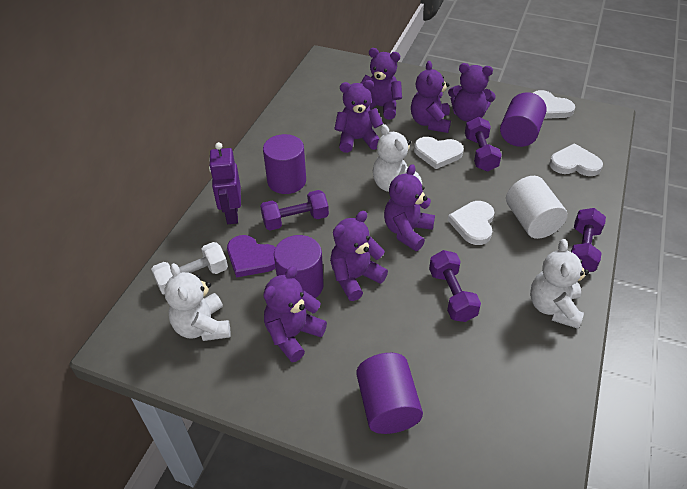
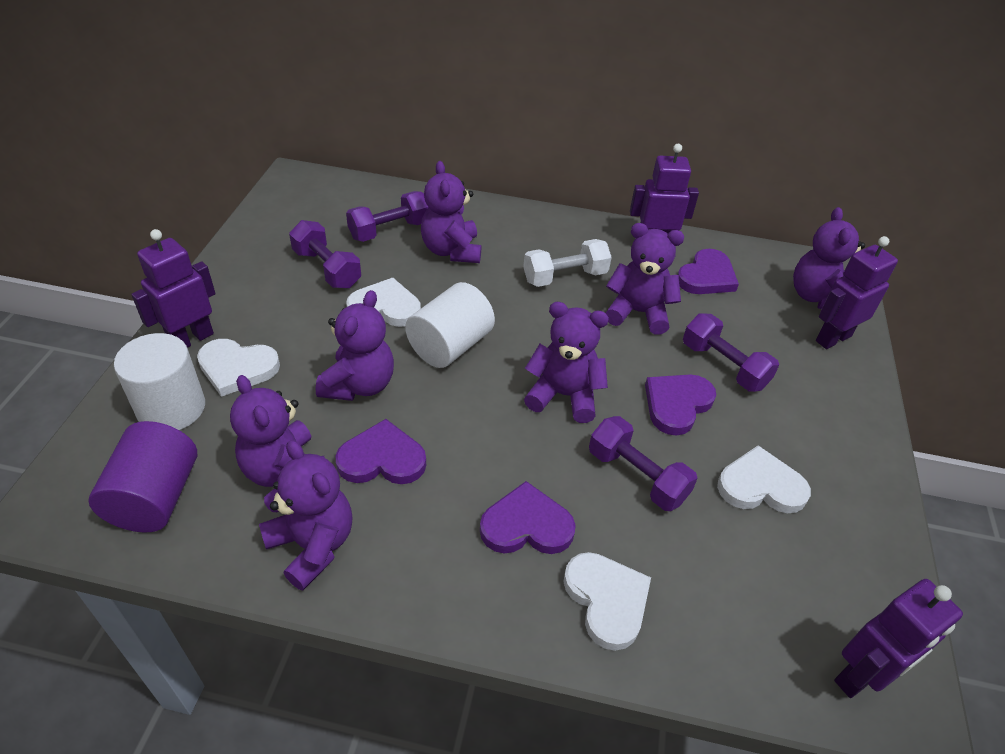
purple cylinder: 4 -> 1
purple heart: 1 -> 4
purple robot: 1 -> 4
white cylinder: 1 -> 2
white teddy bear: 3 -> 0

